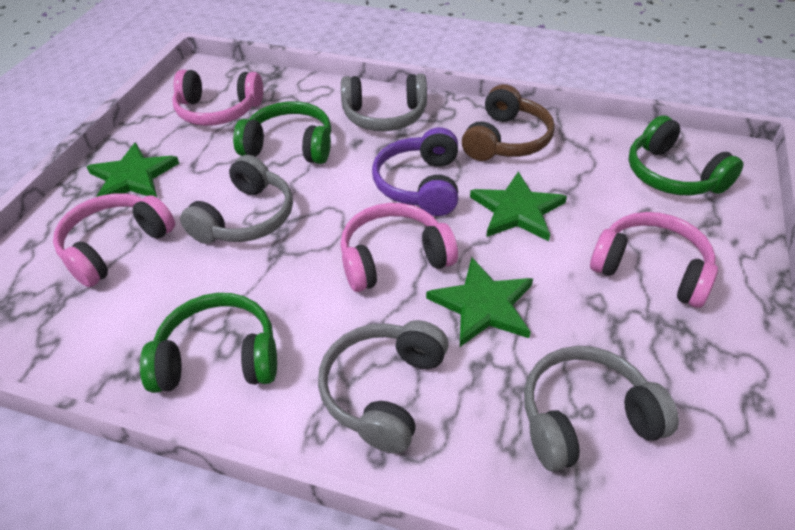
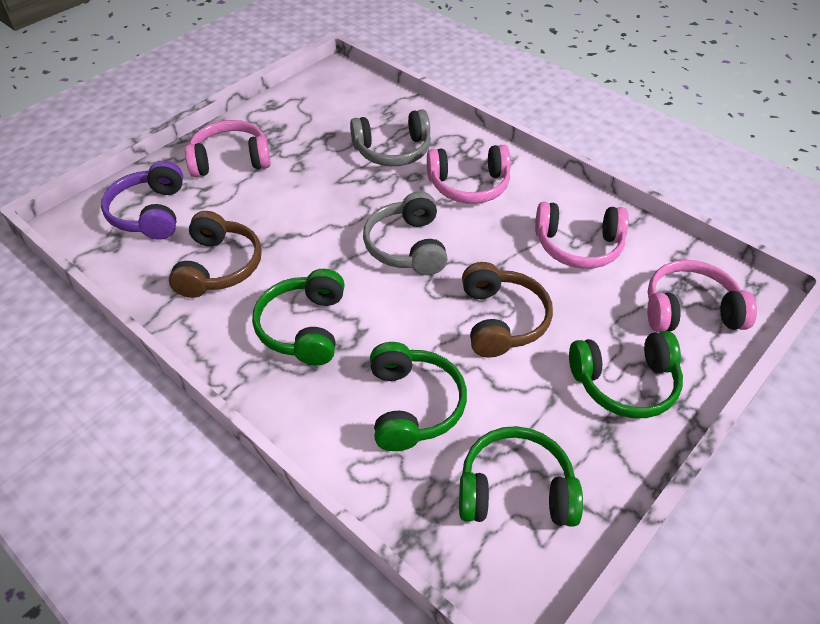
brown headphones: 1 -> 2
green headphones: 3 -> 4
green star: 3 -> 0
grey headphones: 4 -> 2

